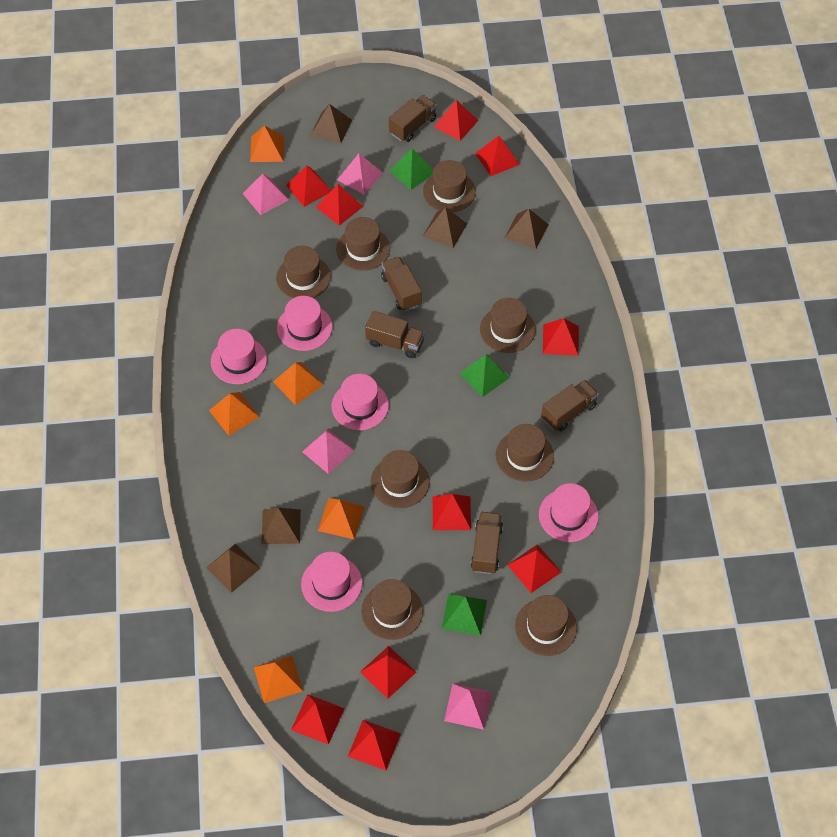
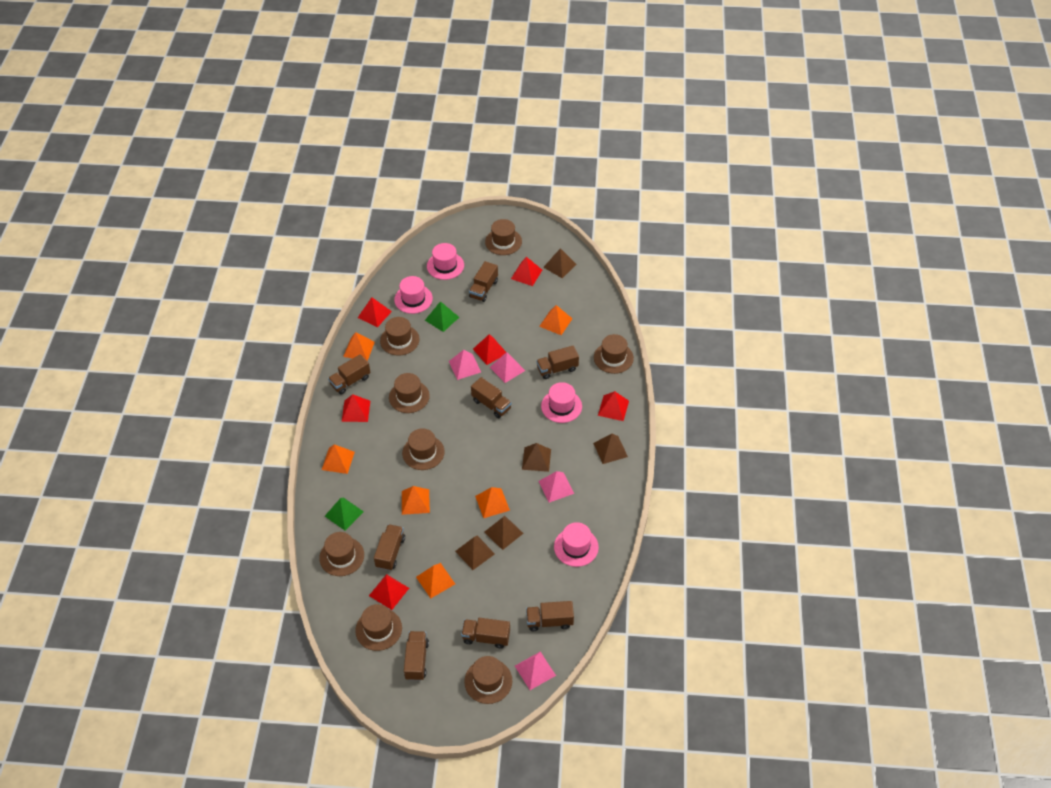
brown truck: 5 -> 8
green pyramid: 3 -> 2
orange pyramid: 5 -> 6
pink hat: 5 -> 4
red pyramid: 10 -> 6

